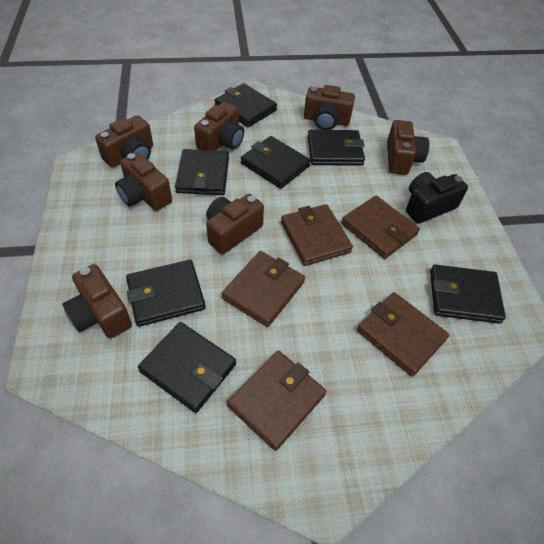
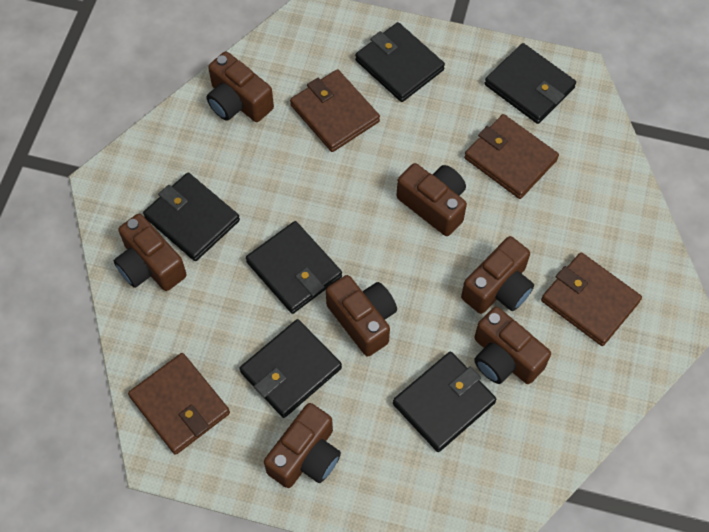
black camera: 1 -> 0
black wallet: 7 -> 6
brown wallet: 5 -> 4

